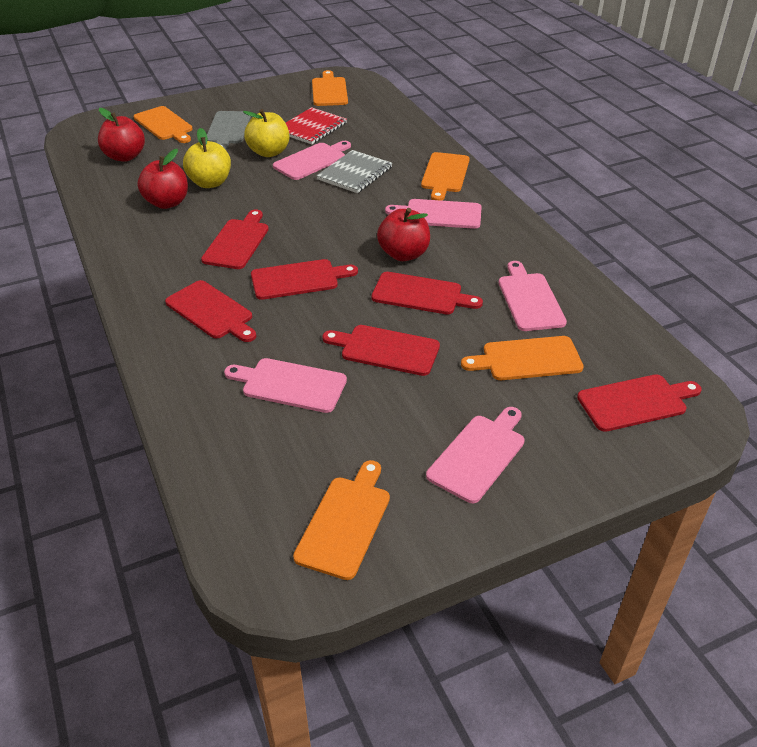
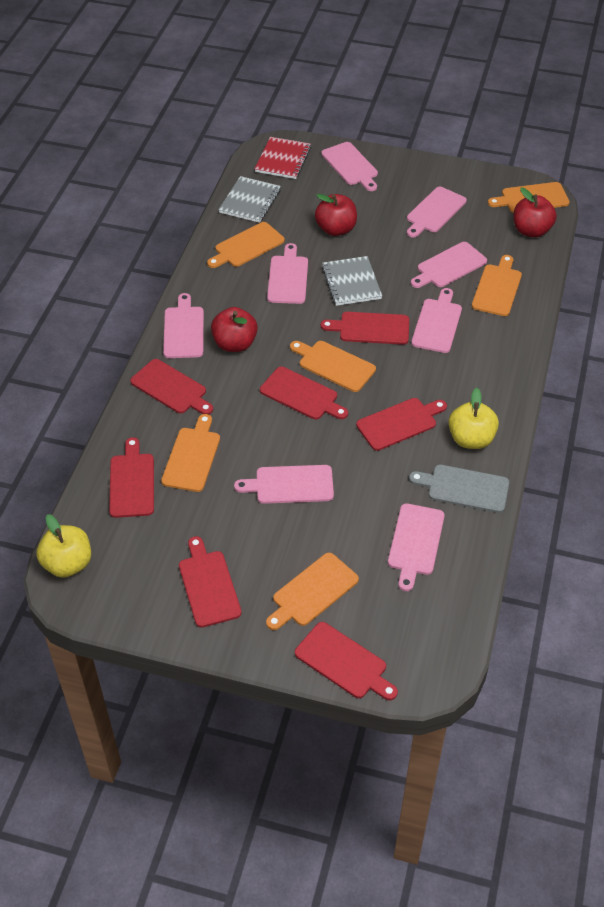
grey notebook: 1 -> 2
orange cutting board: 5 -> 6
pink cutting board: 5 -> 8
red cutting board: 6 -> 7

